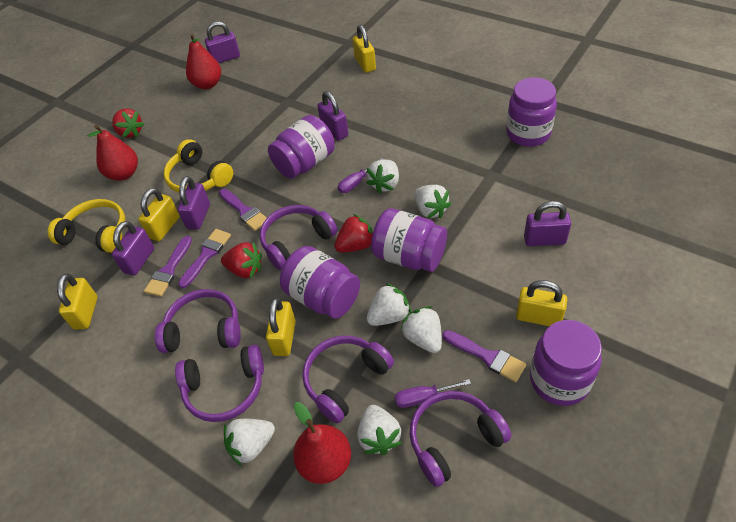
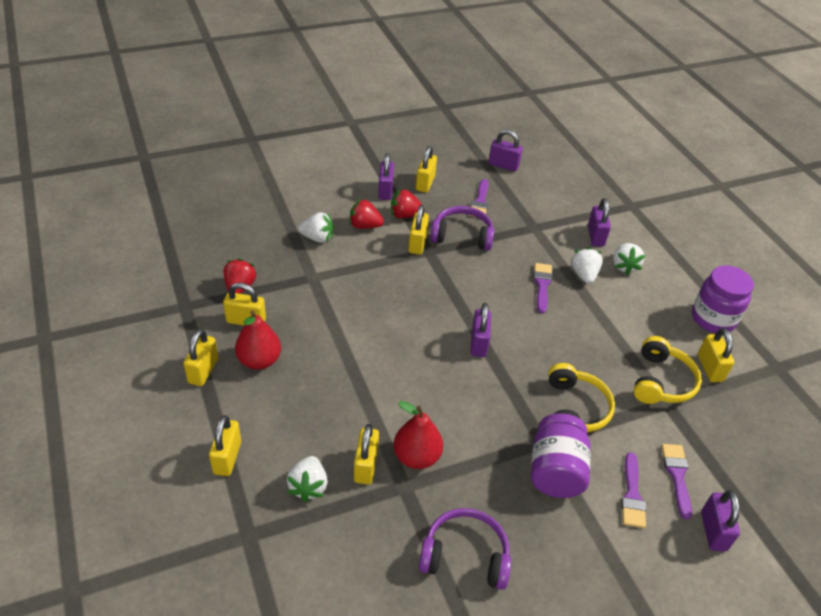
purple headphones: 5 -> 2
purple jar: 5 -> 2
purple screwdriver: 2 -> 0
red pear: 3 -> 2
white strawberry: 6 -> 4
yellow padlock: 5 -> 7

